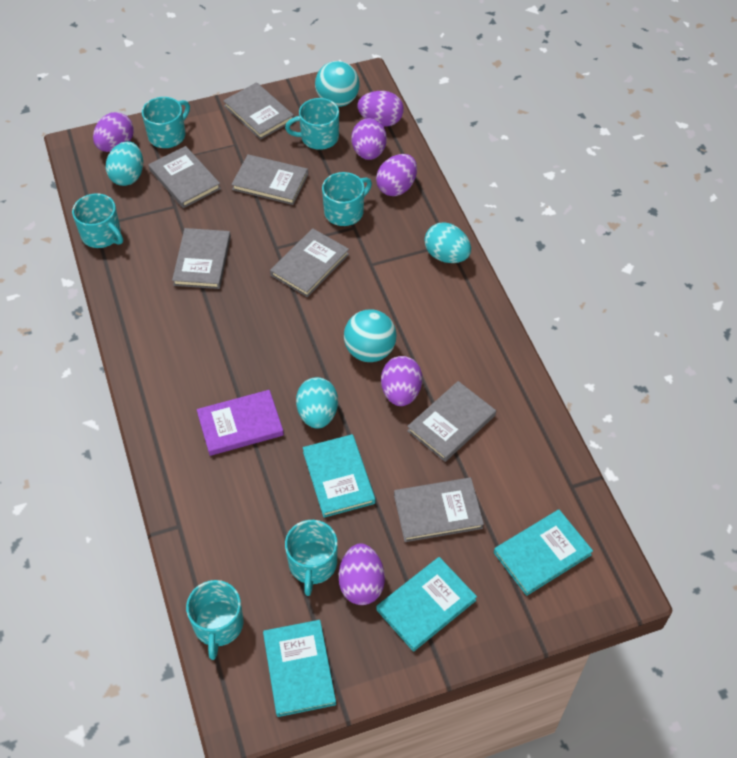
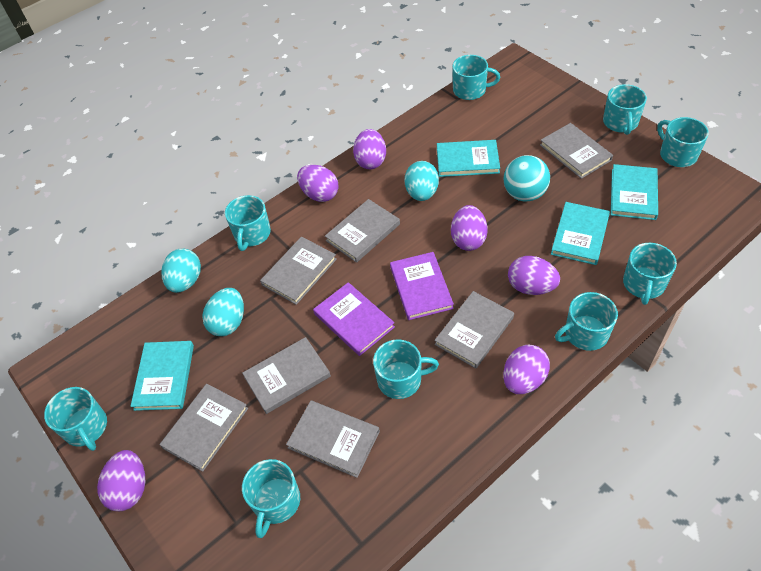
purple book: 1 -> 2
turquoise ball: 2 -> 1
turquoise mug: 6 -> 9

